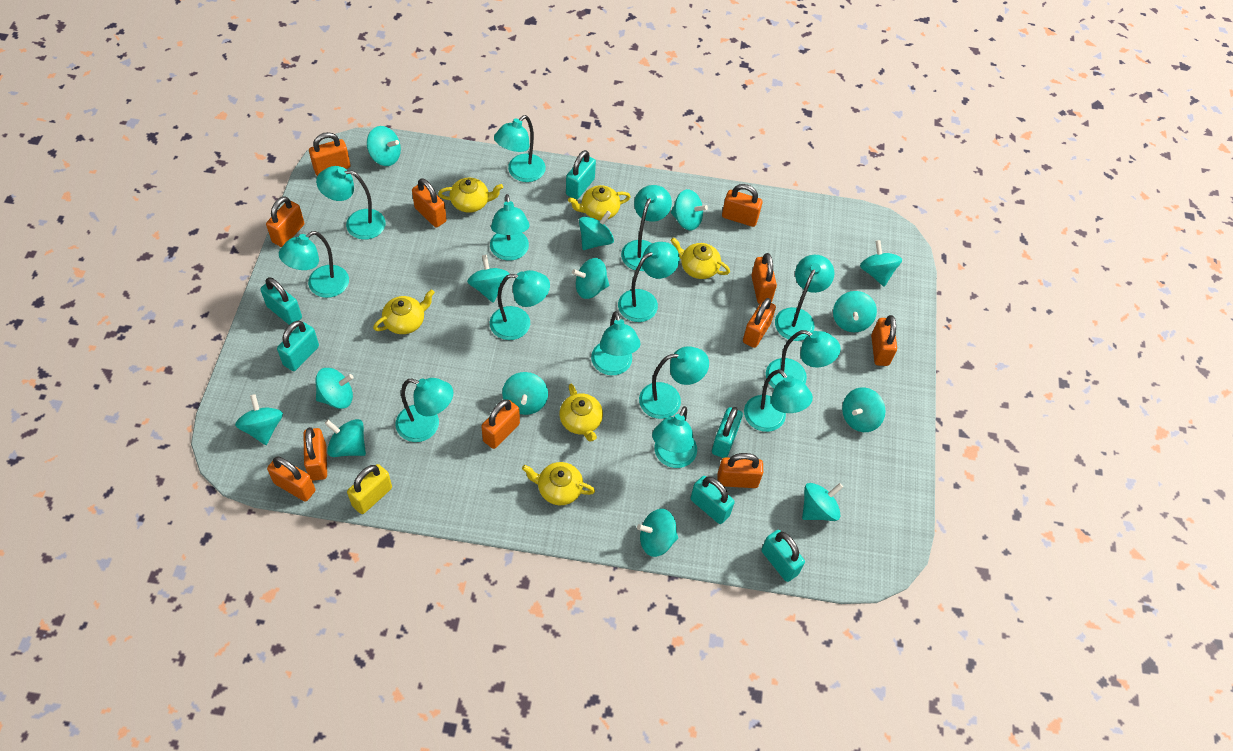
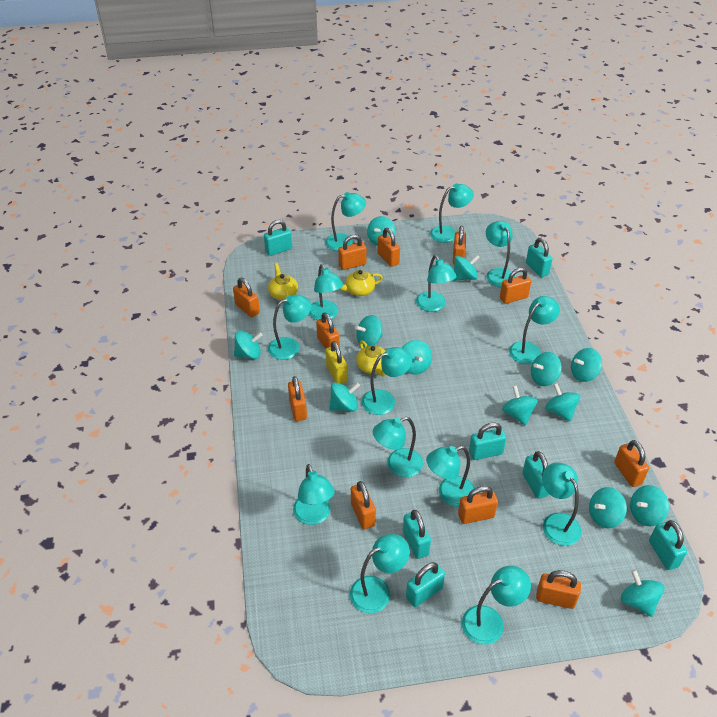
turquoise padlock: 6 -> 7
turquoise spinning top: 14 -> 13
yellow teapot: 6 -> 3

